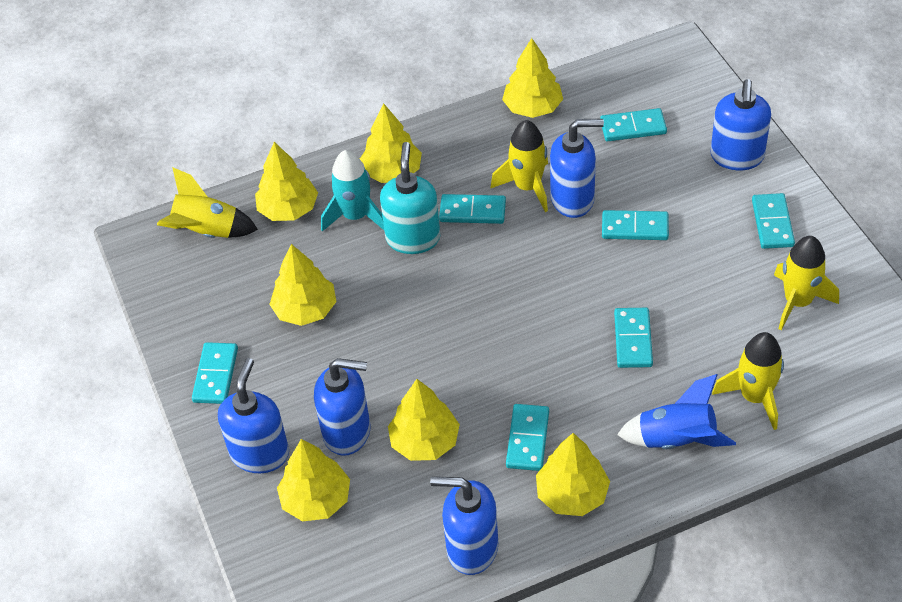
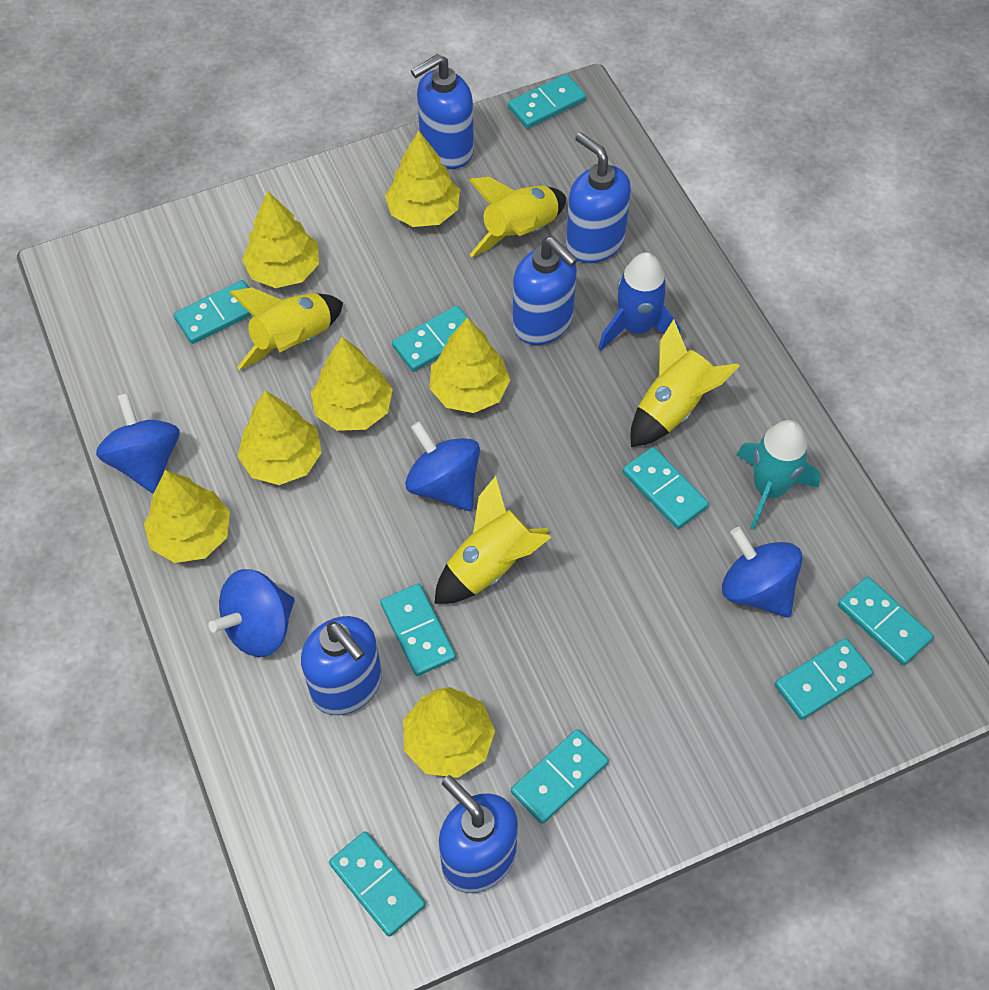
blue spinning top: 0 -> 4
turquoise domino: 7 -> 9
turquoise soap dispenser: 1 -> 0

